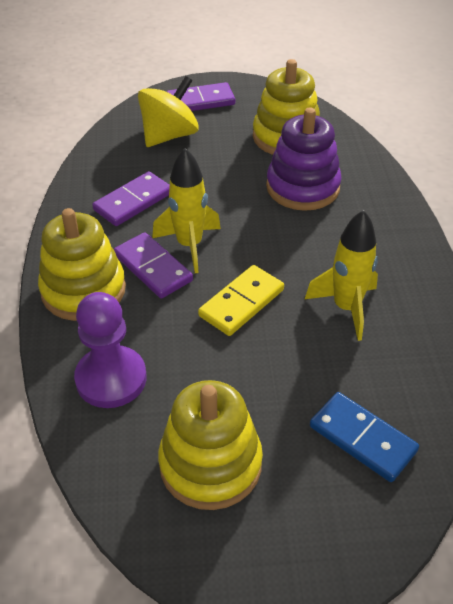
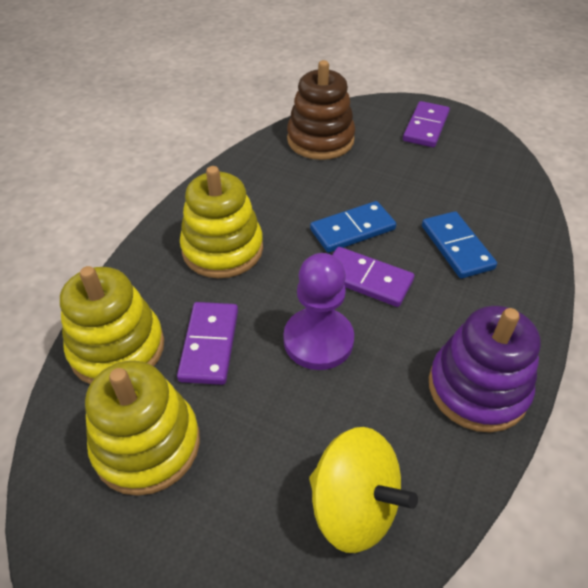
blue domino: 1 -> 2
brown stacking toy: 0 -> 1
yellow domino: 1 -> 0
yellow rocket: 2 -> 0

